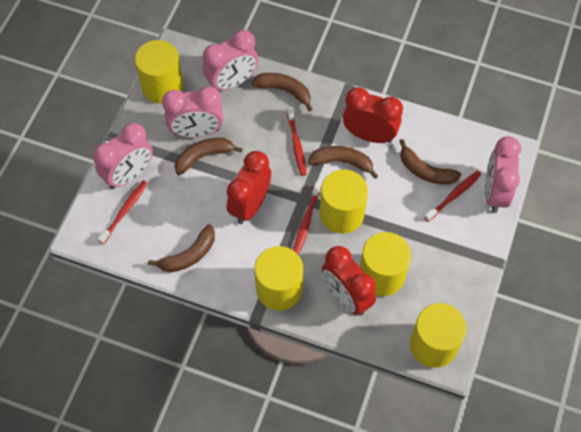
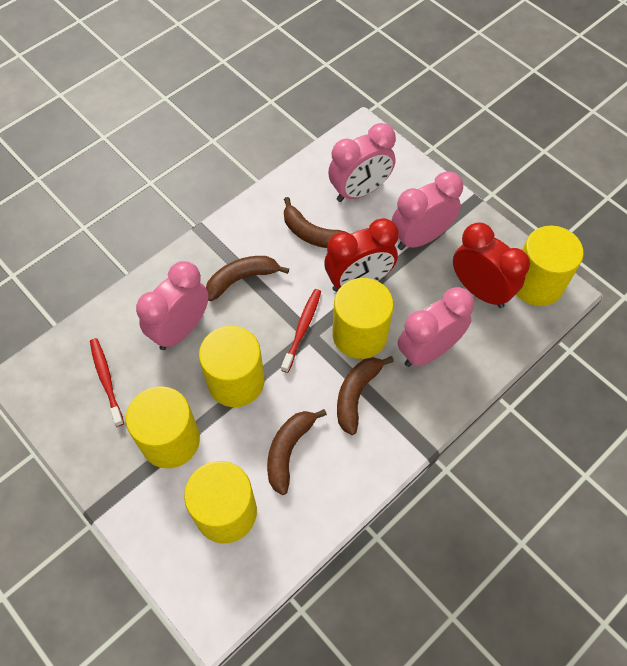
brown banana: 5 -> 4
red clock: 3 -> 2
red toothbrush: 4 -> 2

